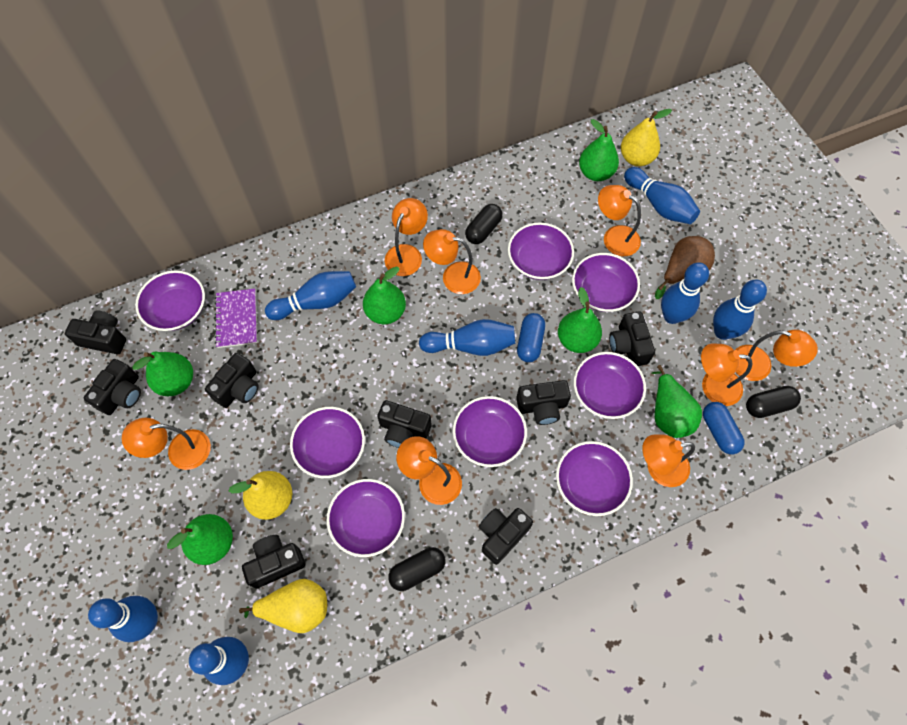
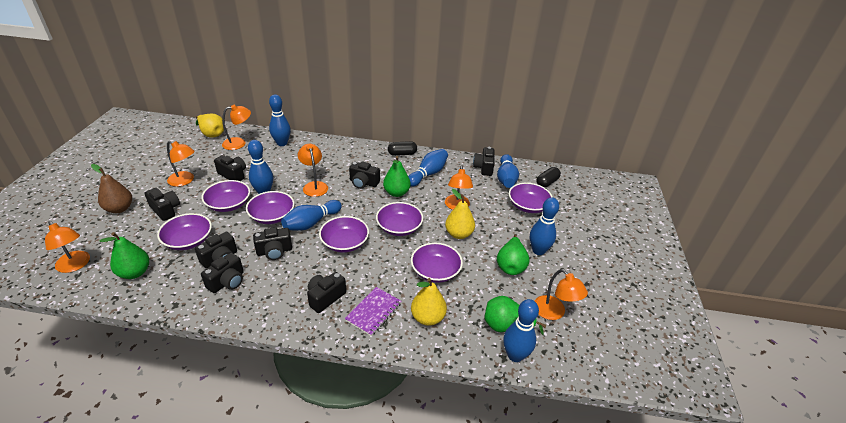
black capsule: 3 -> 2
blue capsule: 2 -> 0
green pear: 6 -> 4
orange lamp: 8 -> 6
purple bowl: 8 -> 7

